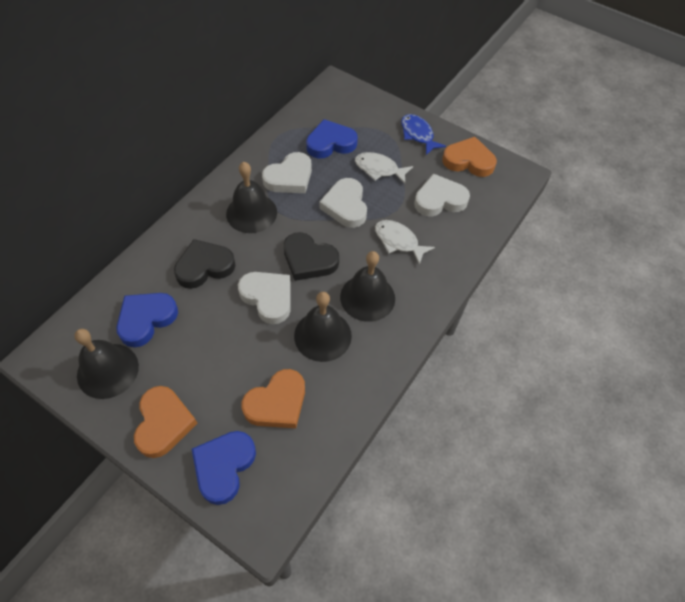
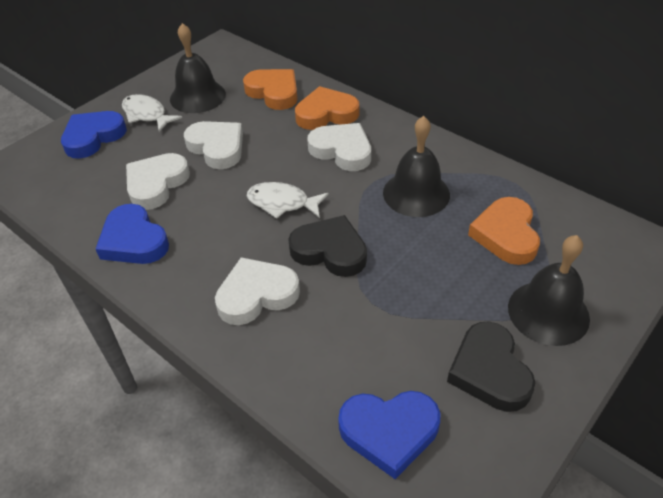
black bell: 4 -> 3
blue fish: 1 -> 0

